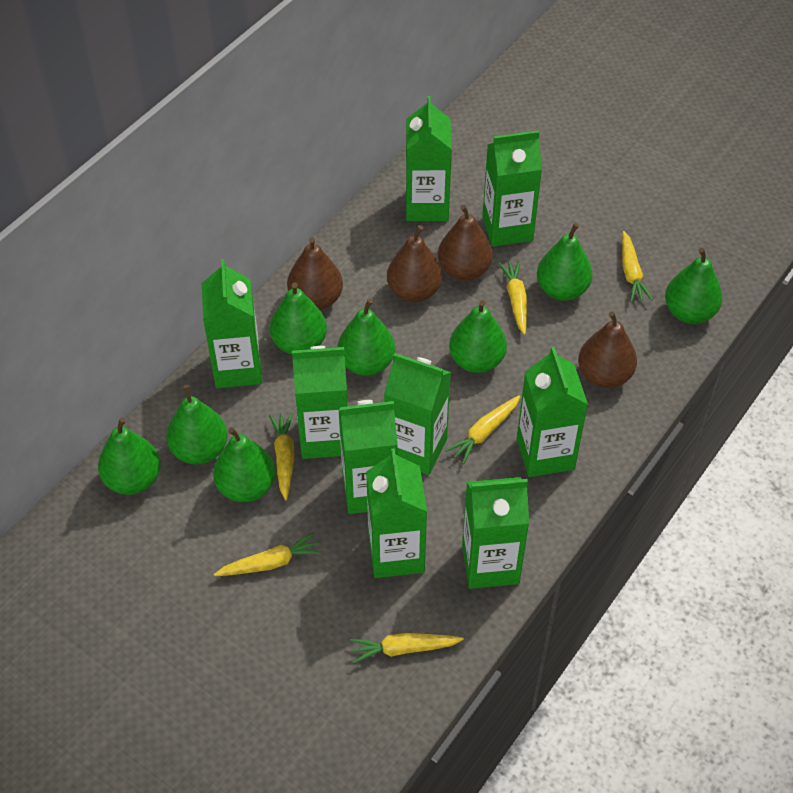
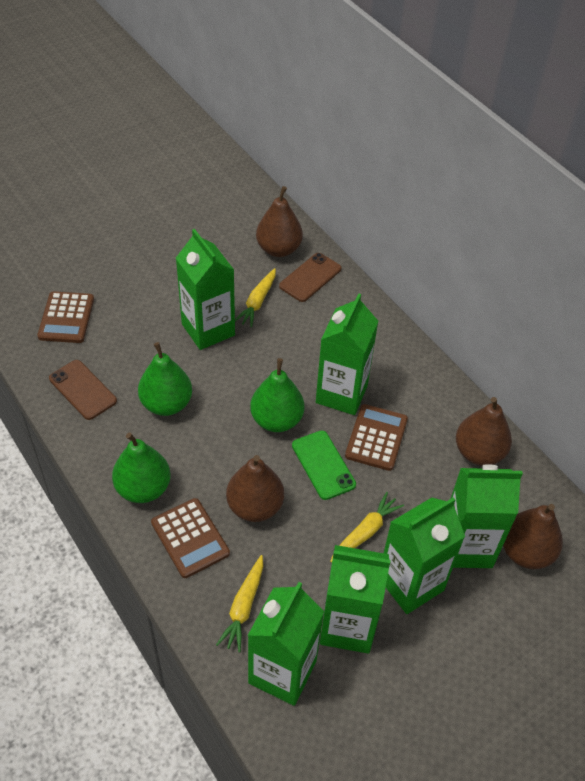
brown calculator: 0 -> 3
brown phone: 0 -> 2
green carton: 9 -> 6
green pear: 8 -> 3
green phone: 0 -> 1
yellow carrot: 6 -> 3

